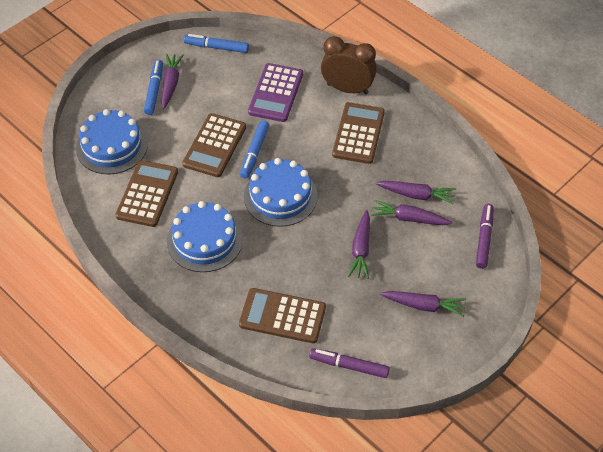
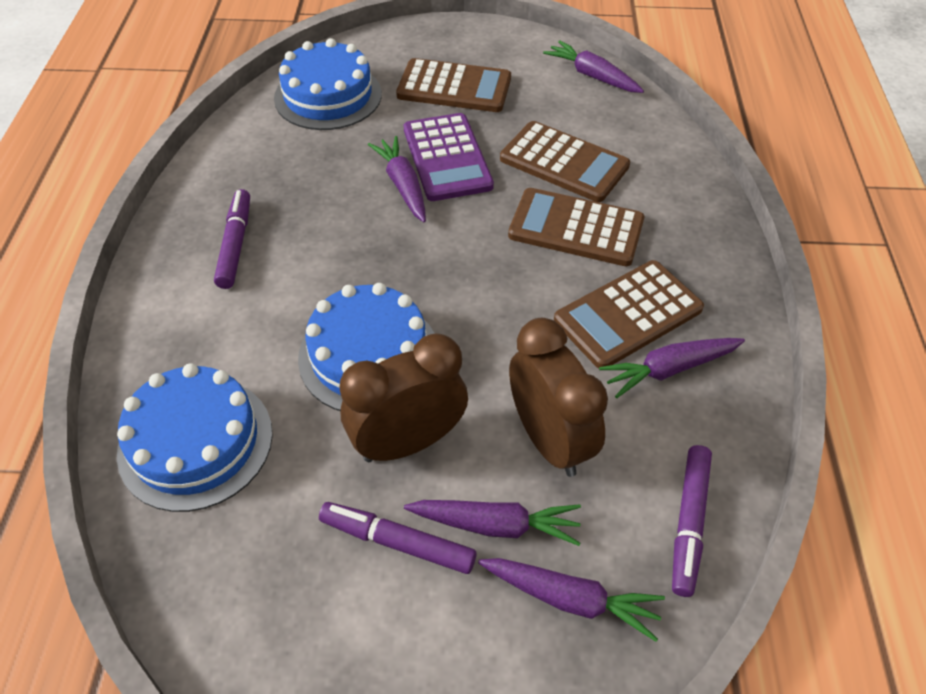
blue marker: 3 -> 0
brown clock: 1 -> 2
purple marker: 2 -> 3

